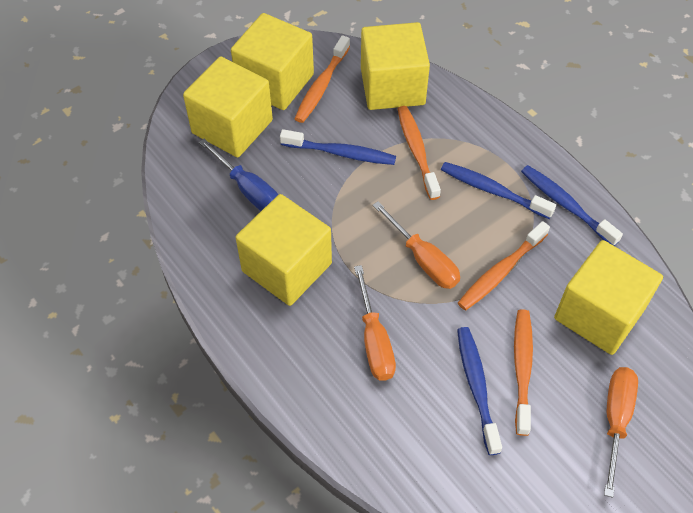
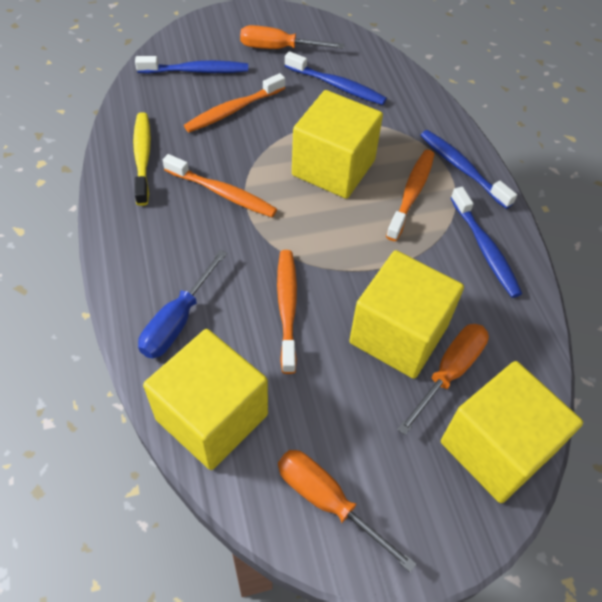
yellow cube: 5 -> 4
yellow toothbrush: 0 -> 1

